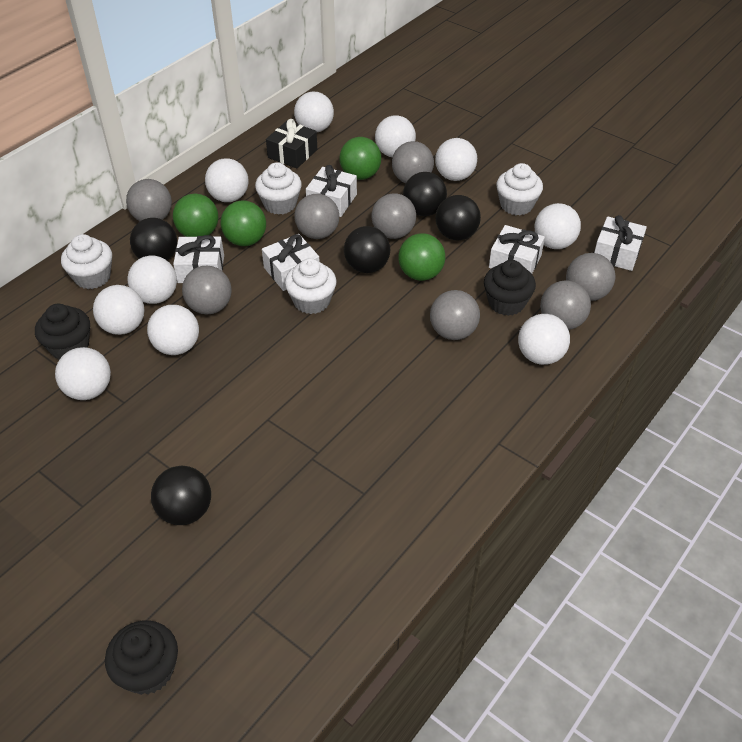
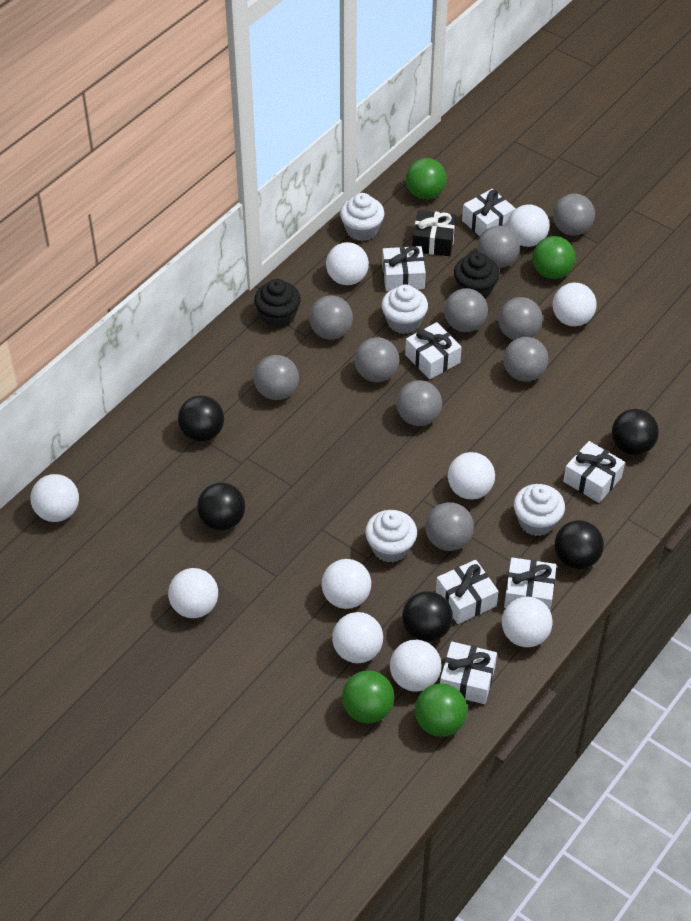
black cupcake: 3 -> 2
grey ball: 8 -> 10
white gift: 5 -> 7

